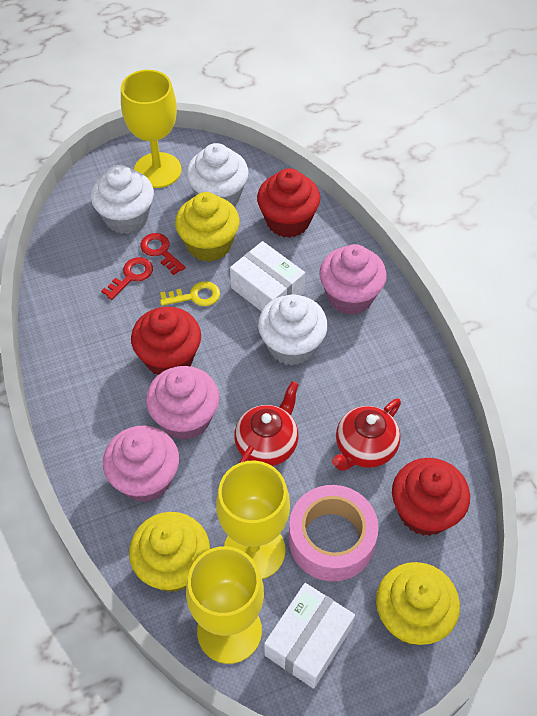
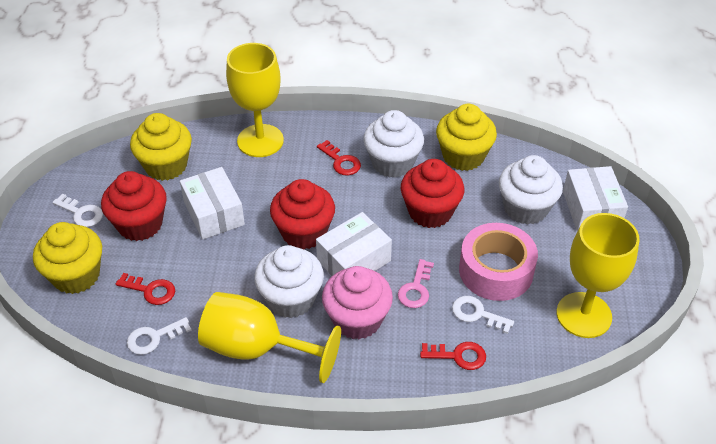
pink cupcake: 3 -> 1
pink key: 0 -> 1
red key: 2 -> 3
red teapot: 2 -> 0
white box: 2 -> 3
white key: 0 -> 3
yellow key: 1 -> 0

